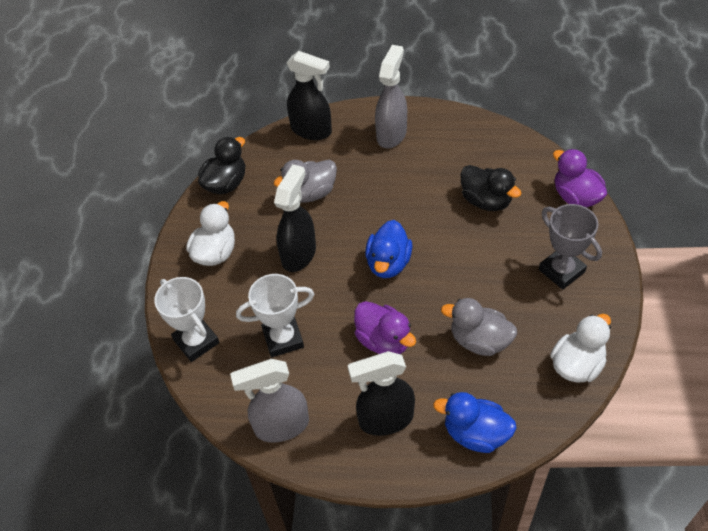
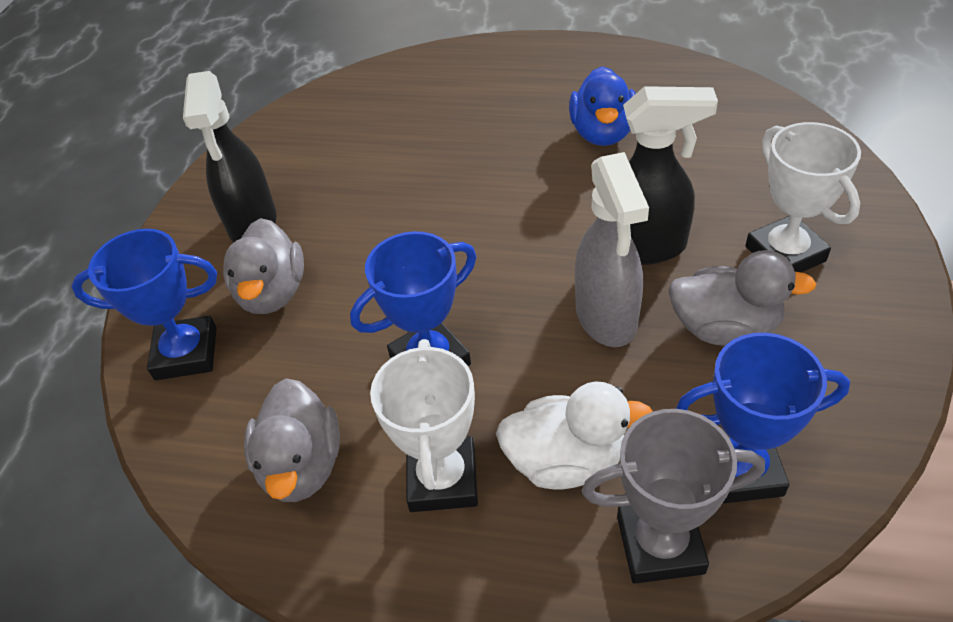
black duck: 2 -> 0
black spray bottle: 3 -> 2
blue duck: 2 -> 1
blue trophy: 0 -> 3
grey duck: 2 -> 3
grey spray bottle: 2 -> 1
purple duck: 2 -> 0
white duck: 2 -> 1

